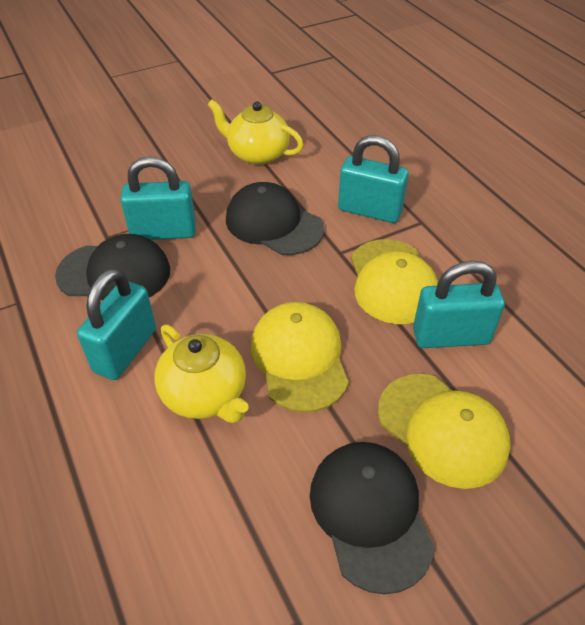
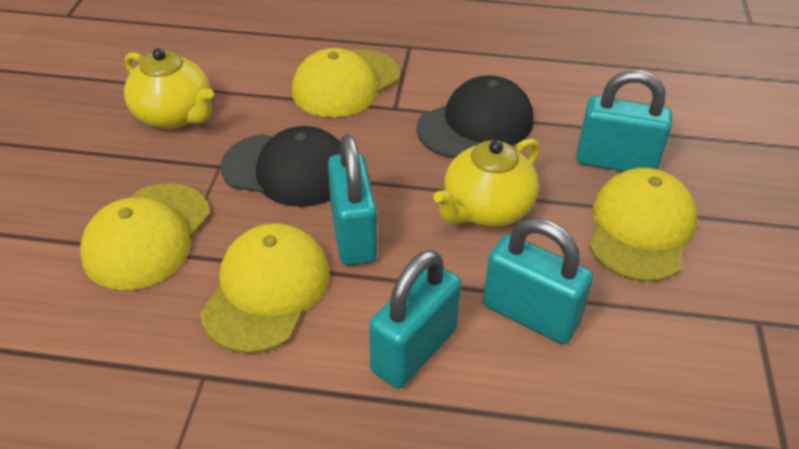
black cap: 3 -> 2
yellow cap: 3 -> 4

